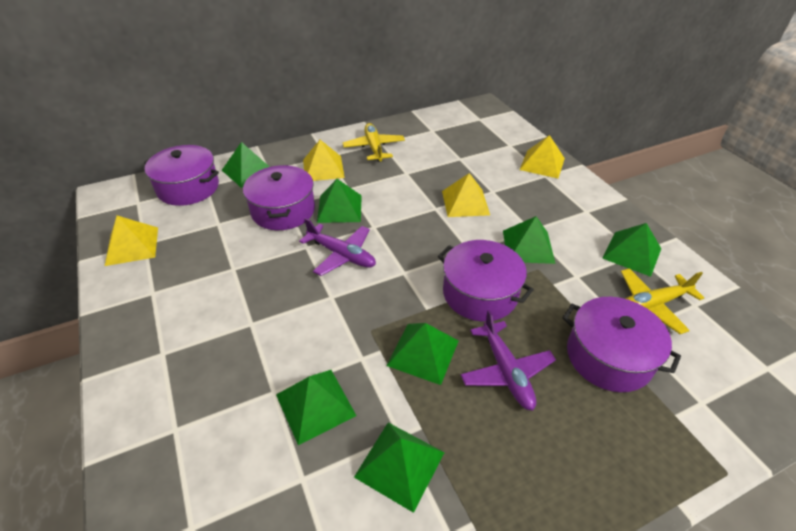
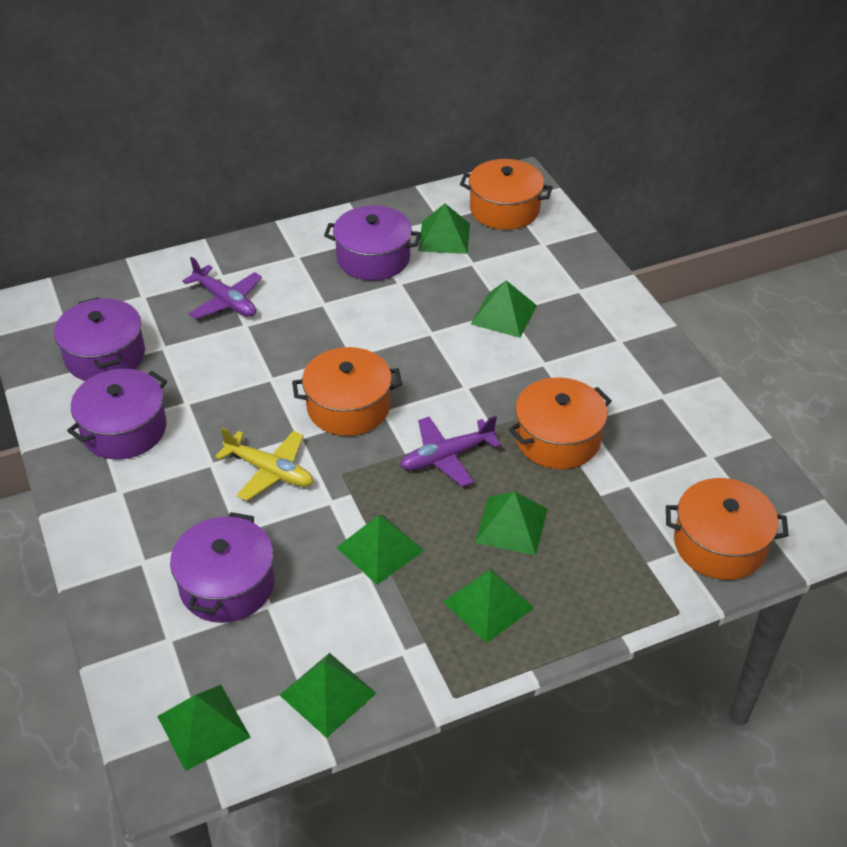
orange pot: 0 -> 4
yellow plane: 2 -> 1
yellow pyramid: 4 -> 0

